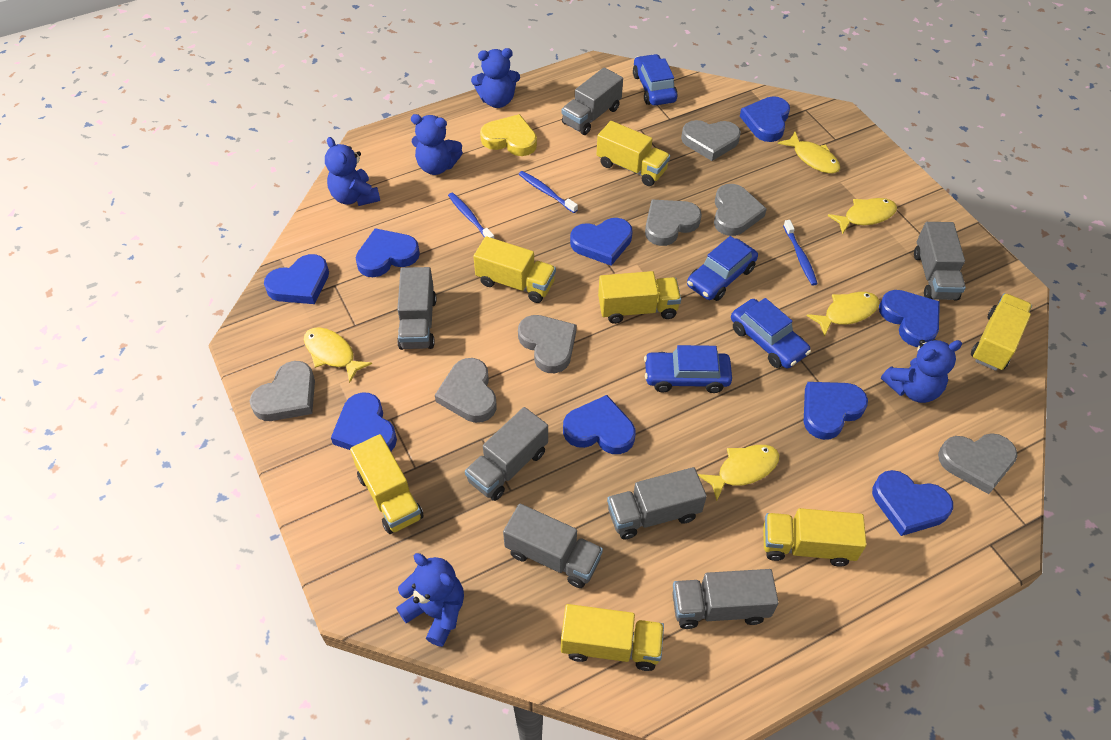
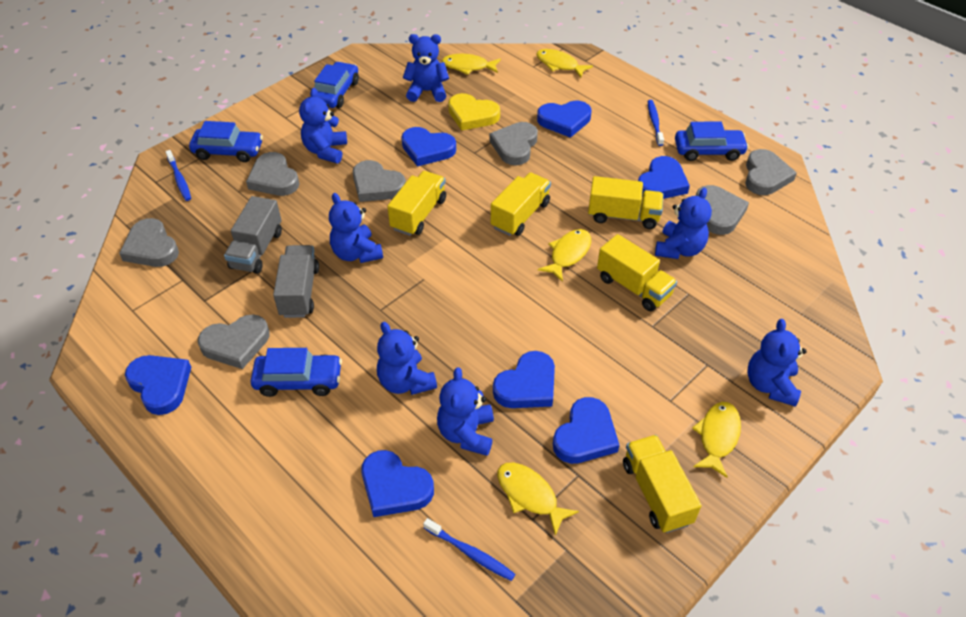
blue heart: 9 -> 7
blue teddy bear: 5 -> 7
grey truck: 7 -> 2
yellow truck: 7 -> 5

